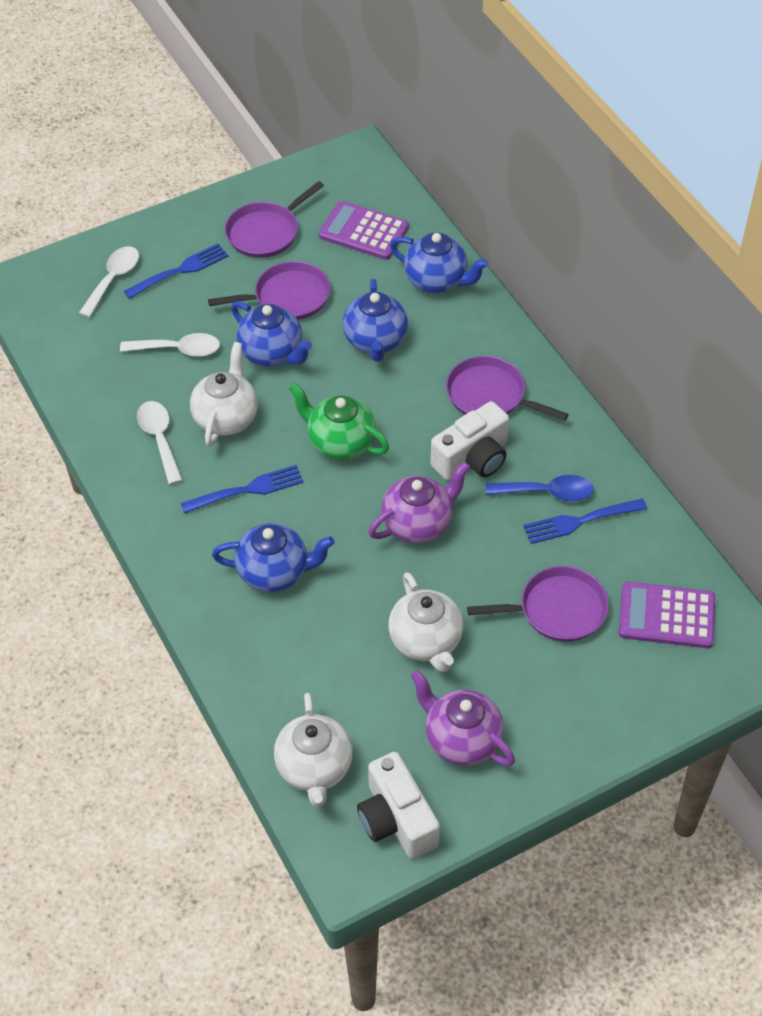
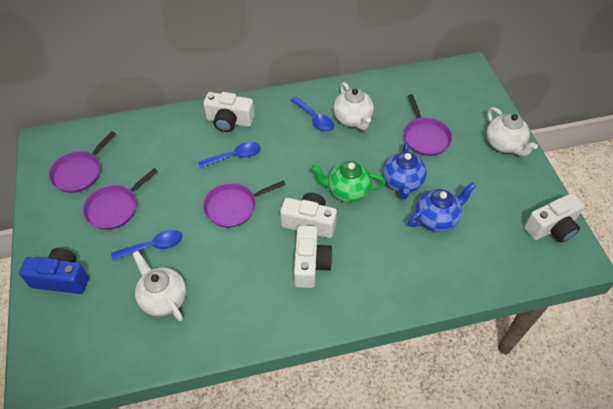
blue camera: 0 -> 1
blue fork: 3 -> 0
blue spoon: 1 -> 3
blue teapot: 4 -> 2
purple calculator: 2 -> 0
purple teapot: 2 -> 0
white camera: 2 -> 4
white spoon: 3 -> 0

